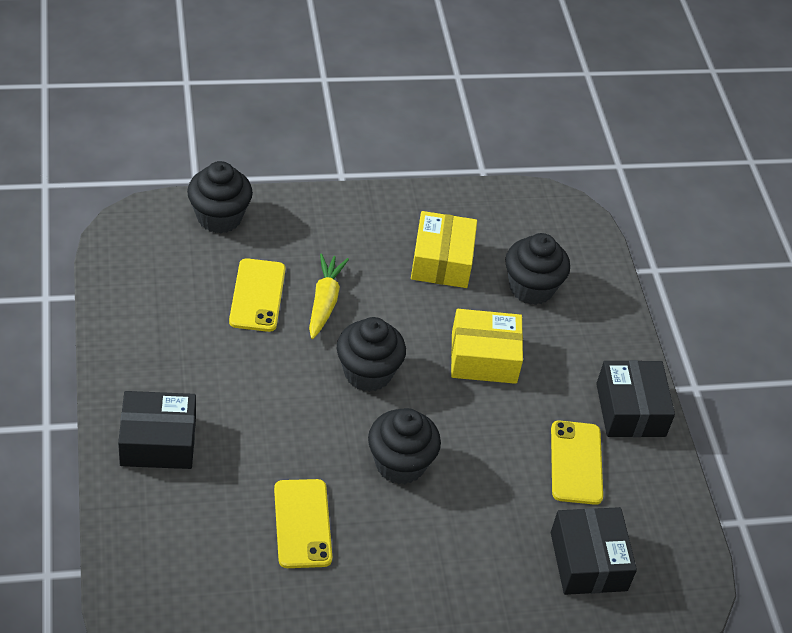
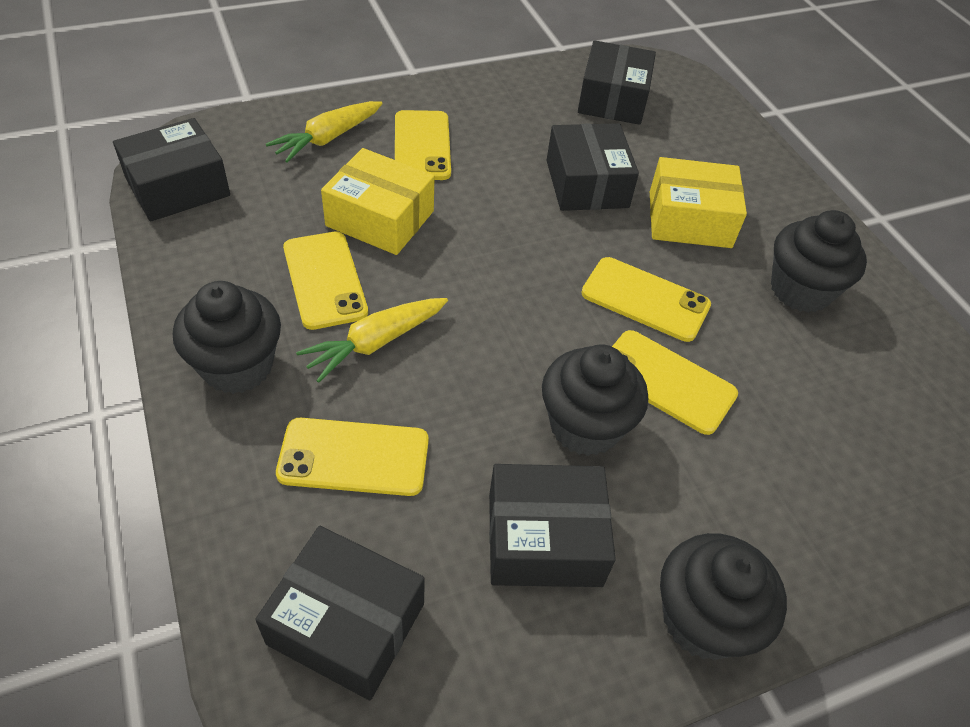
black box: 3 -> 5
yellow carrot: 1 -> 2
yellow phone: 3 -> 5

